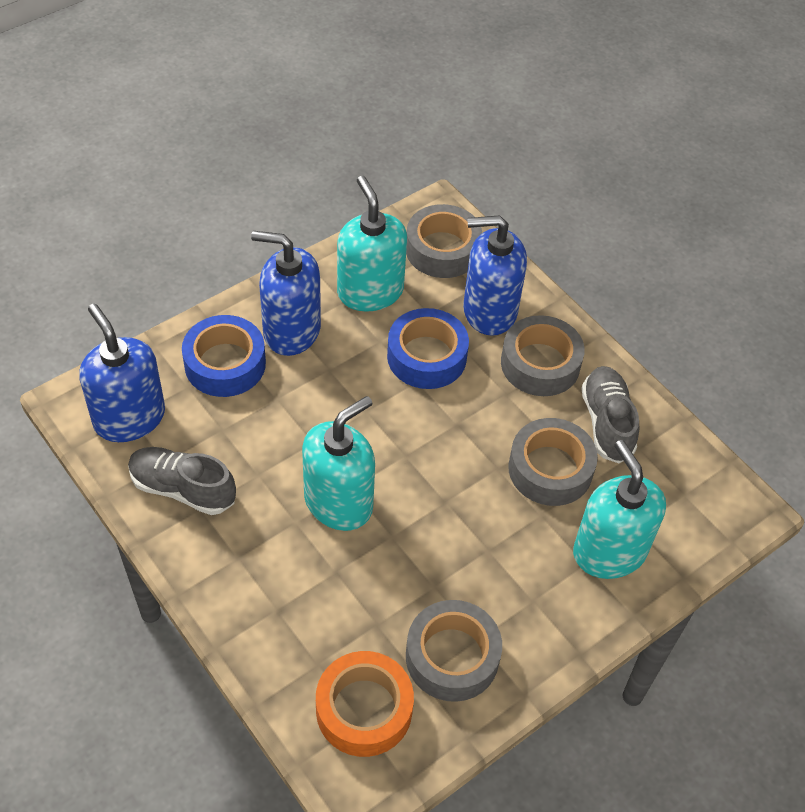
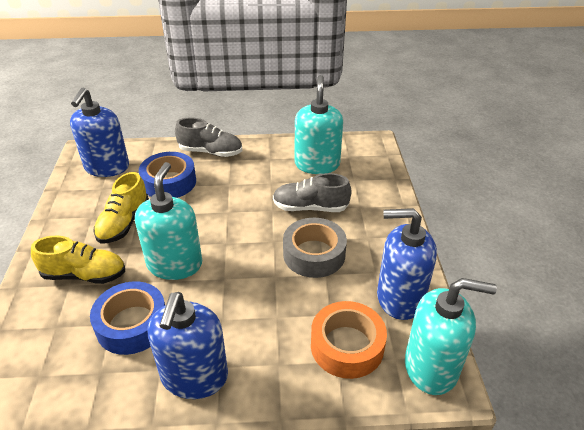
grey tape: 4 -> 1
yellow shoe: 0 -> 2

